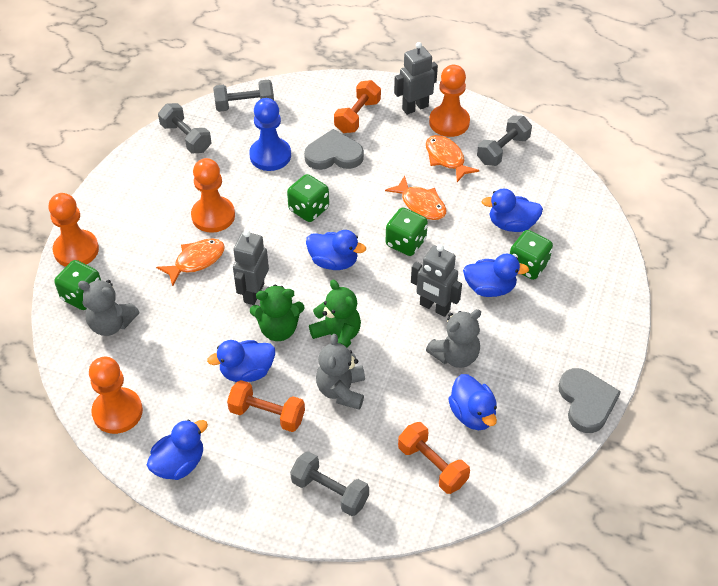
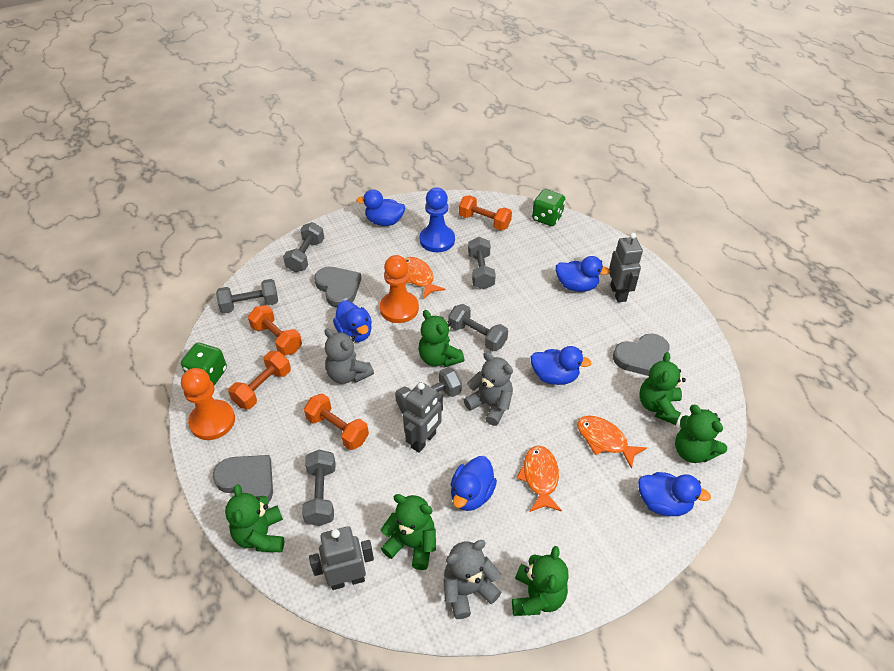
green dice: 4 -> 2
green teddy bear: 2 -> 6
grey dumbbell: 4 -> 6
grey heart: 2 -> 3
orange dumbbell: 3 -> 4
orange pawn: 4 -> 2

